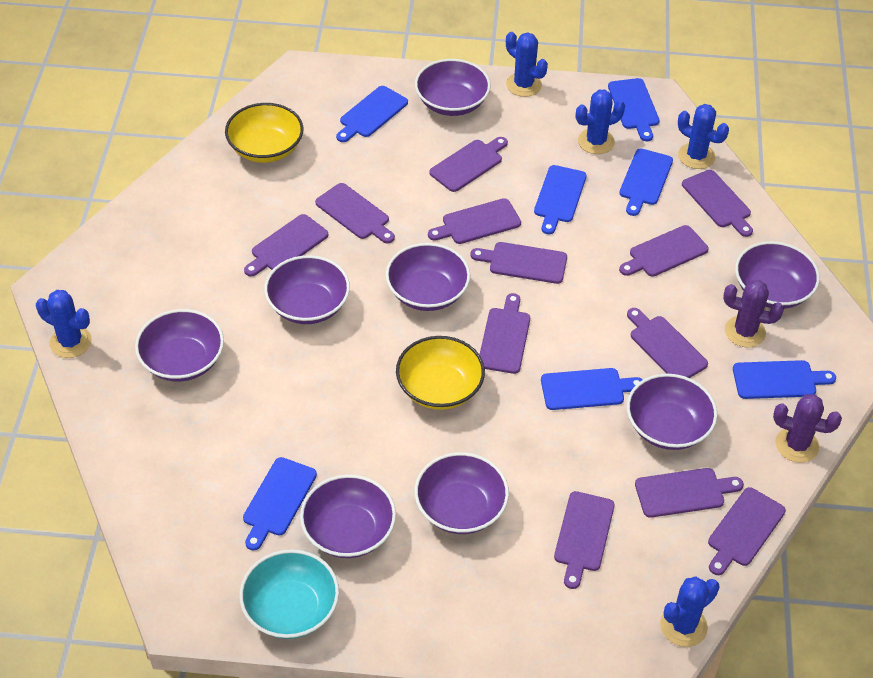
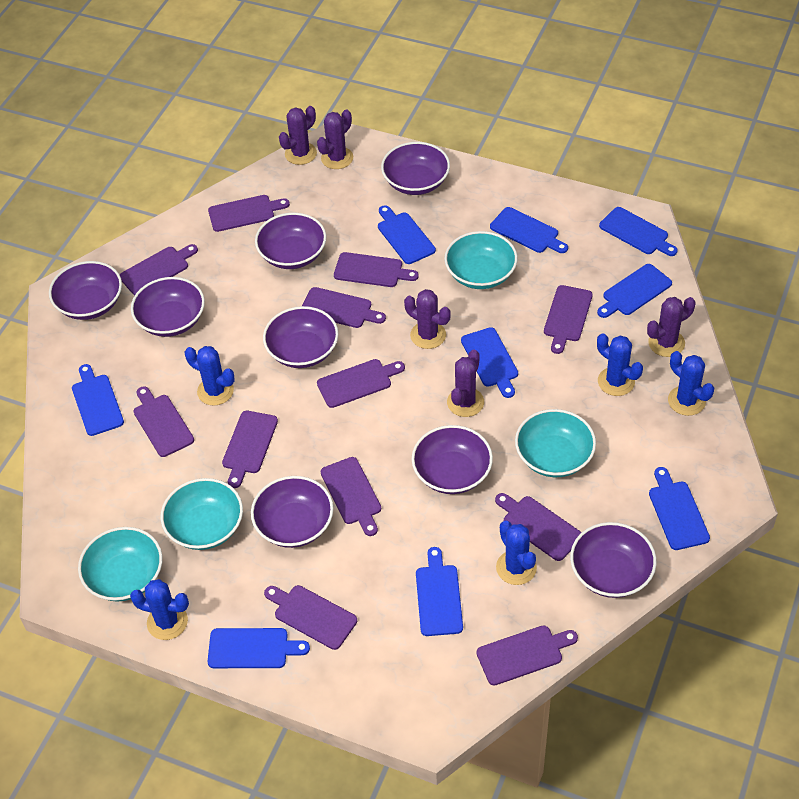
blue cutting board: 7 -> 9
purple cactus: 2 -> 5
turquoise bowl: 1 -> 4
yellow bowl: 2 -> 0

